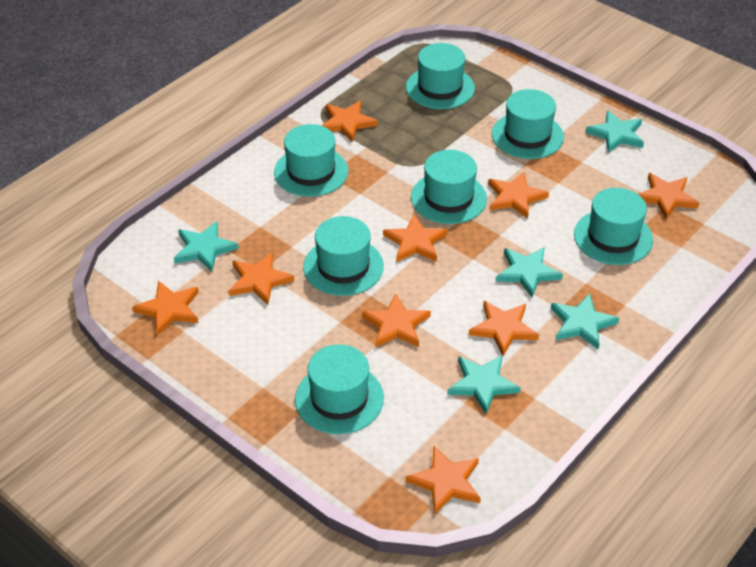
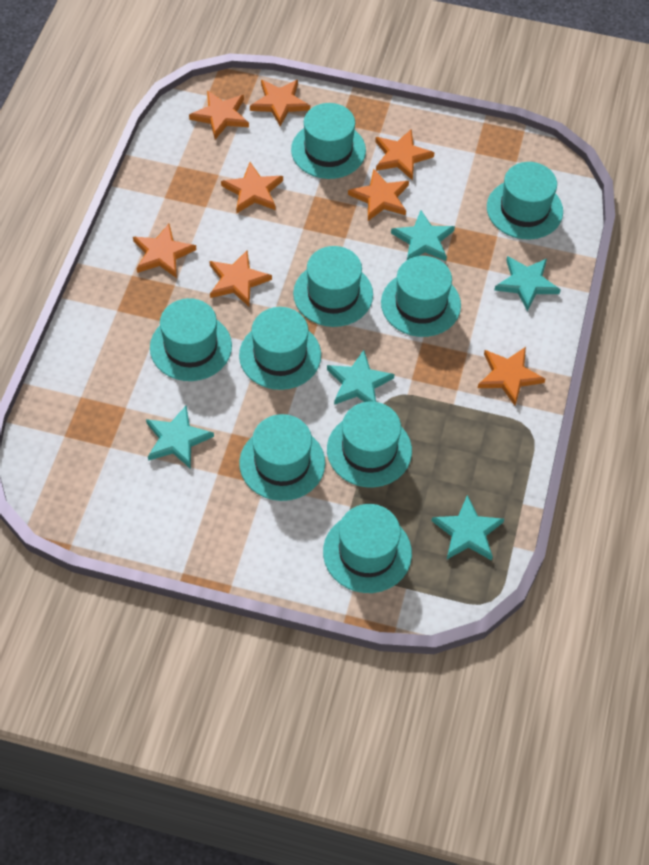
orange star: 9 -> 8
turquoise hat: 7 -> 9

